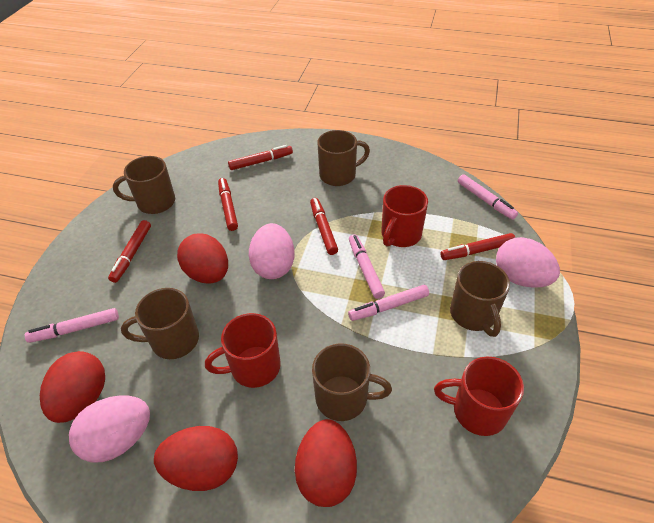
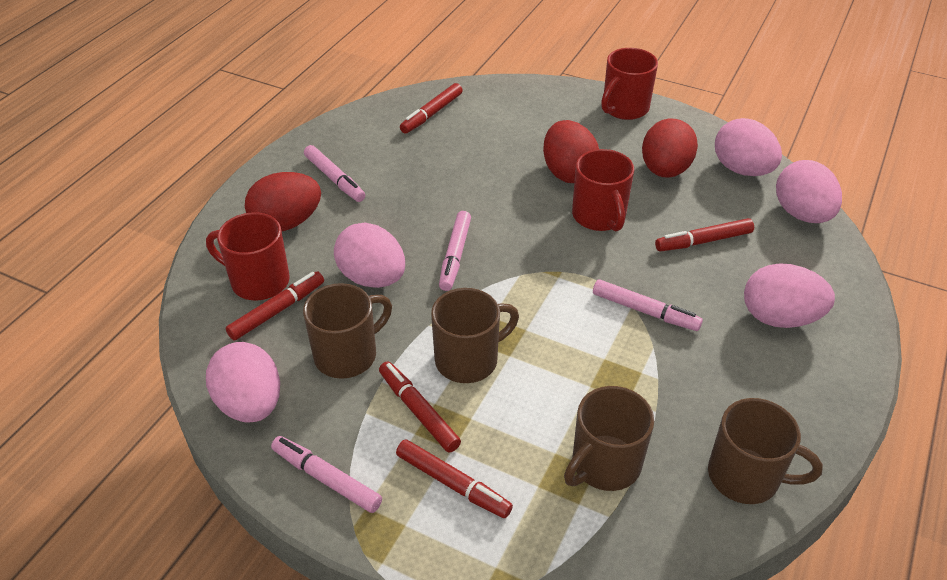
brown mug: 5 -> 4
pink egg: 3 -> 5
red egg: 4 -> 3

